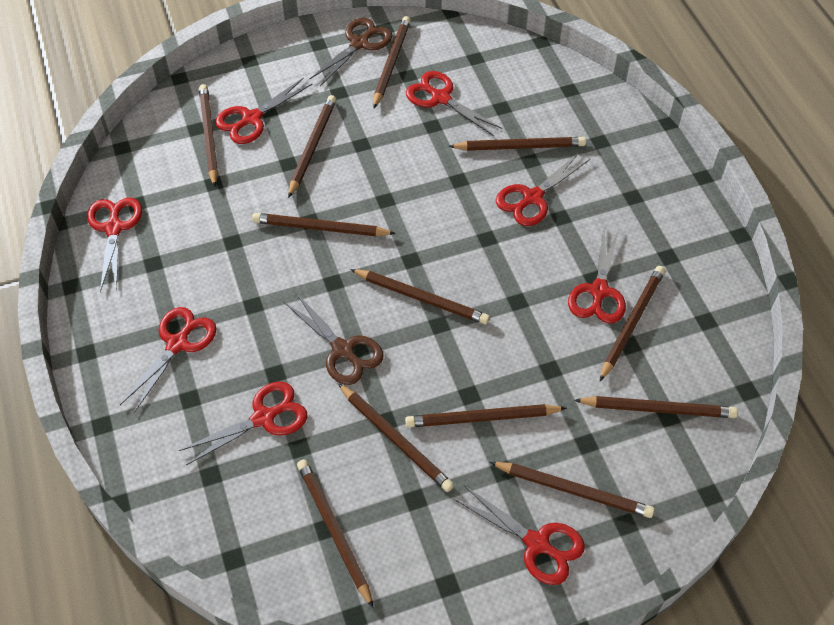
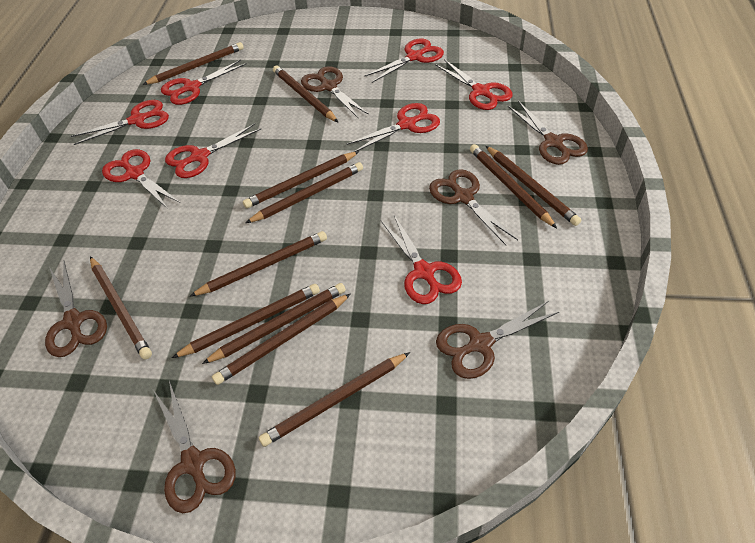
brown scissors: 2 -> 6

